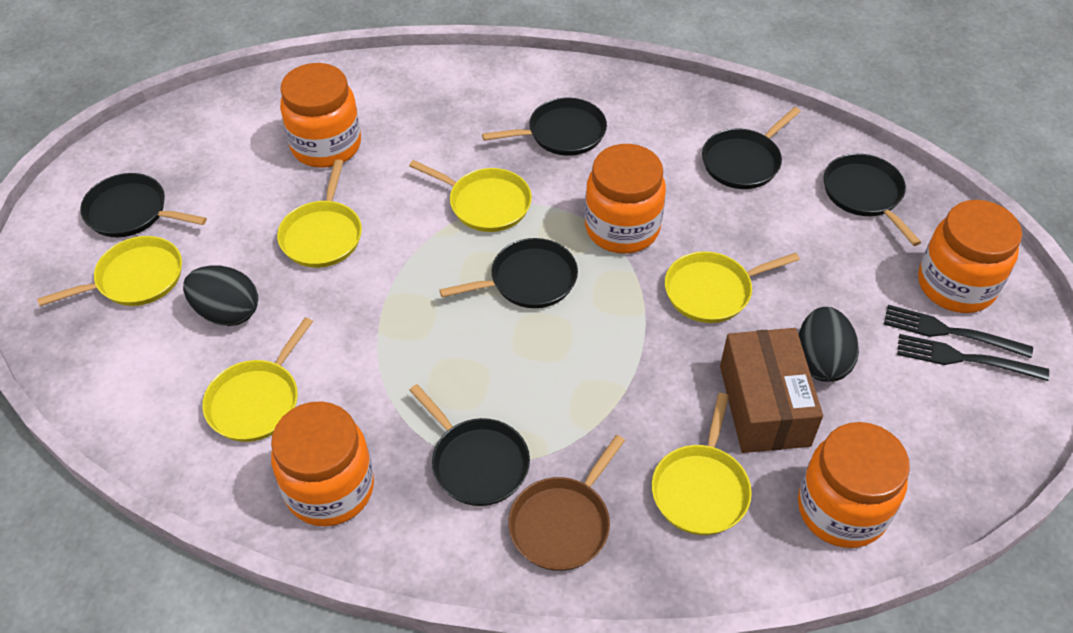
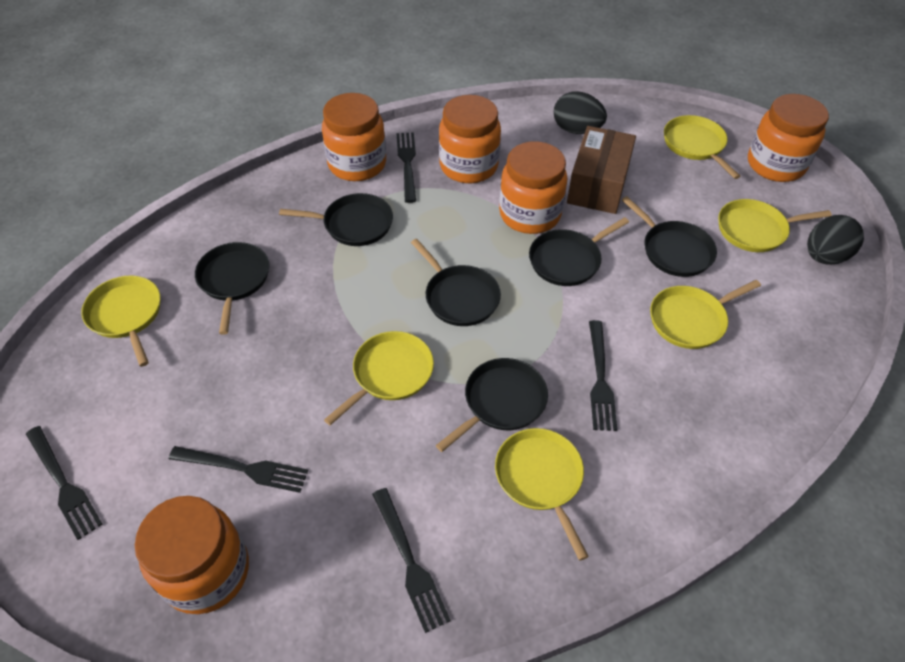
black fork: 2 -> 5
brown pan: 1 -> 0

